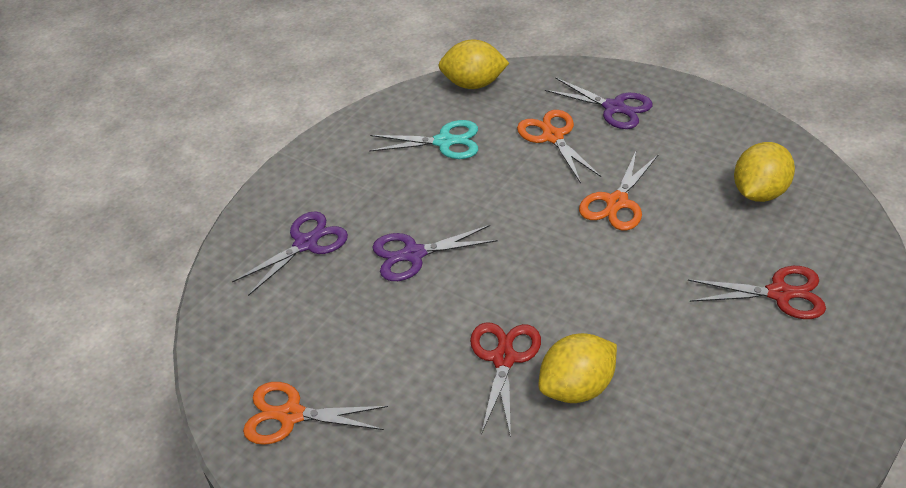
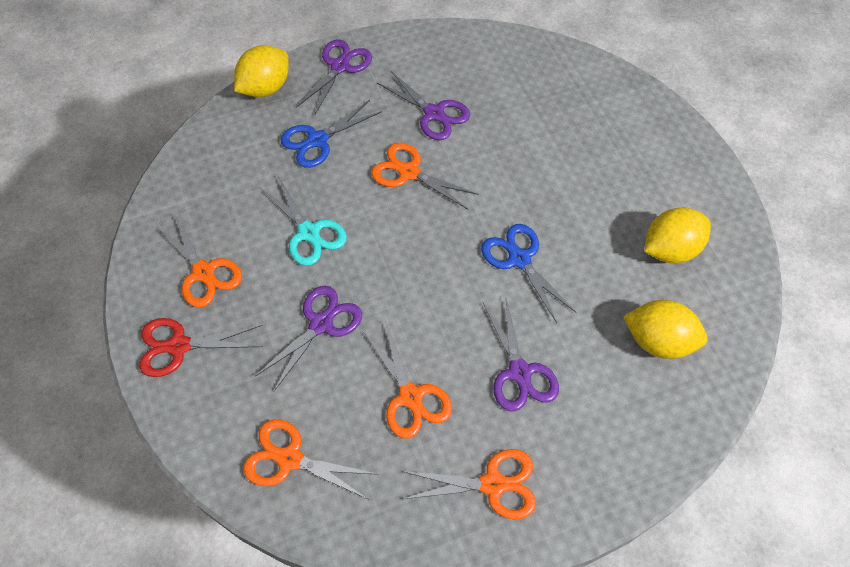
blue scissors: 0 -> 2
orange scissors: 3 -> 5
purple scissors: 3 -> 4
red scissors: 2 -> 1

